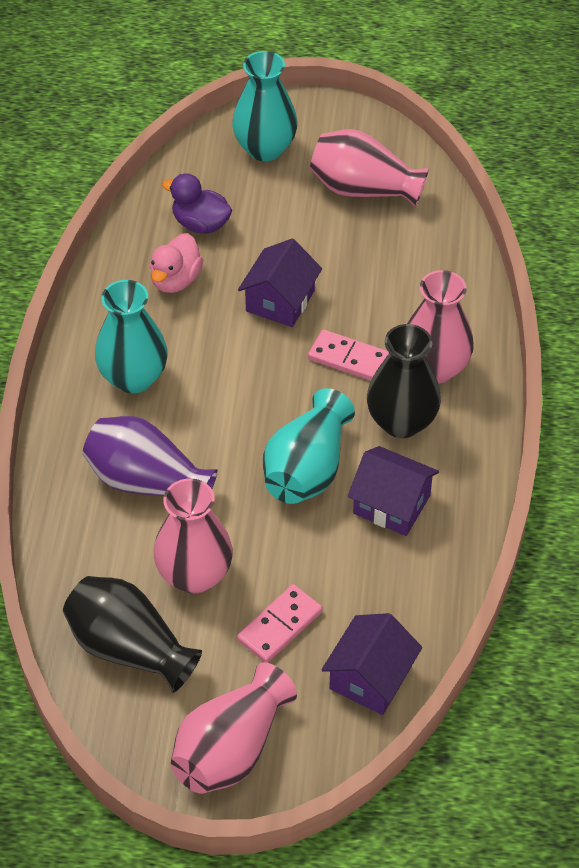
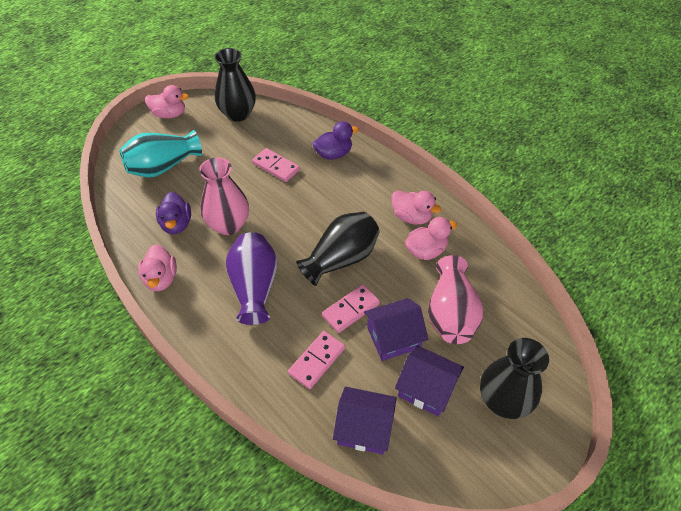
black vase: 2 -> 3
pink domino: 2 -> 3
pink duck: 1 -> 4
pink vase: 4 -> 2
purple duck: 1 -> 2
turquoise vase: 3 -> 1

